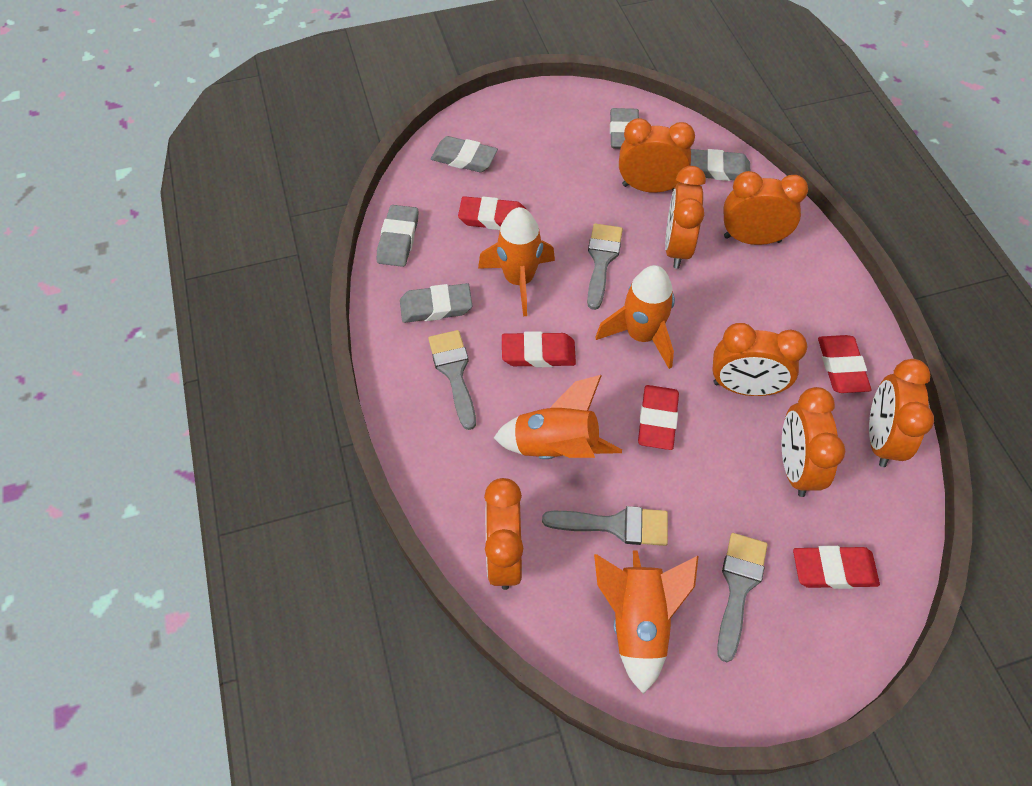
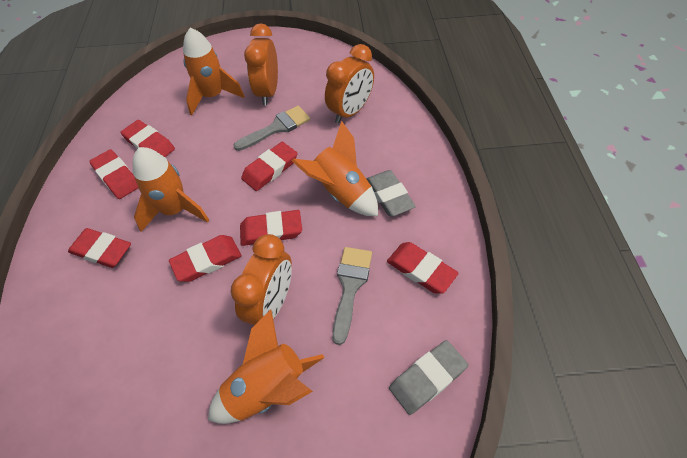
grey brush: 4 -> 2
grey eraser: 5 -> 2
orange clock: 7 -> 3
red eraser: 5 -> 7

